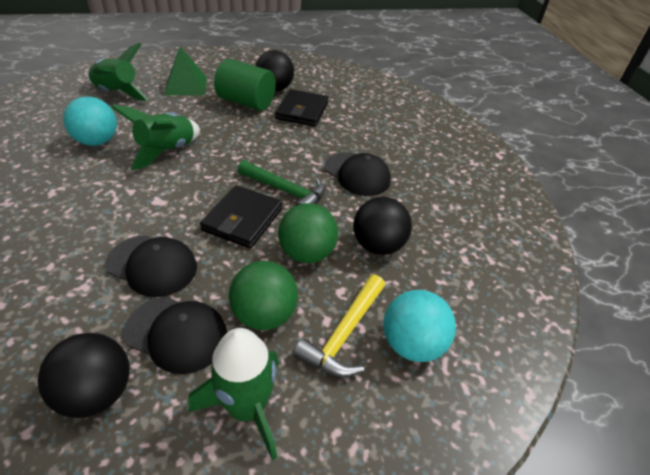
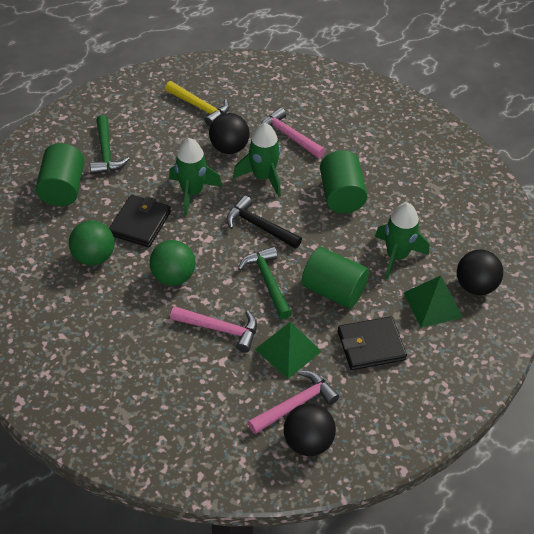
black cap: 3 -> 0
black hammer: 0 -> 1
green cylinder: 1 -> 3
green hammer: 1 -> 2
green pyramid: 1 -> 2
pink hammer: 0 -> 3
turquoise ball: 2 -> 0

